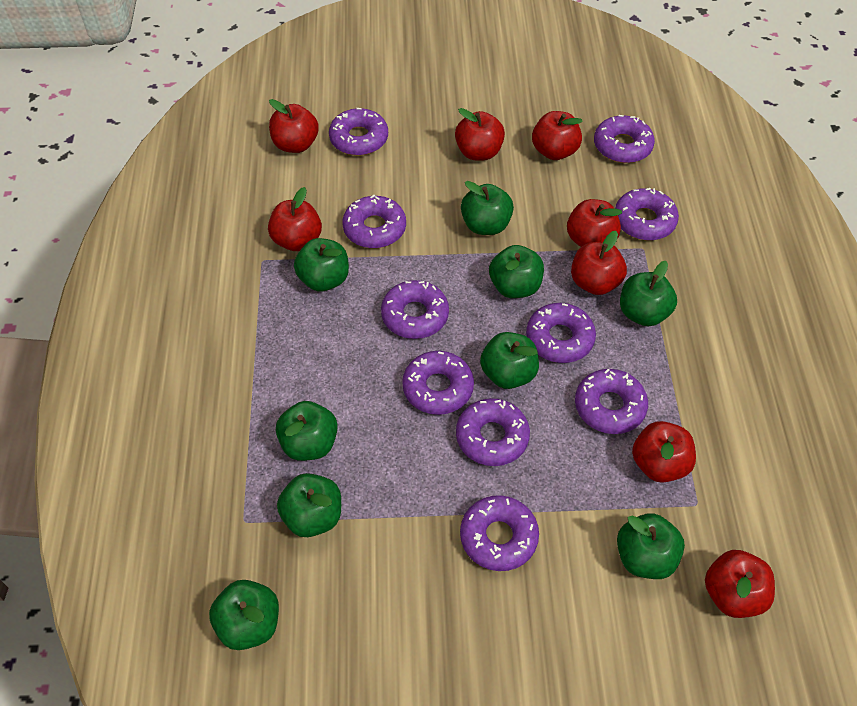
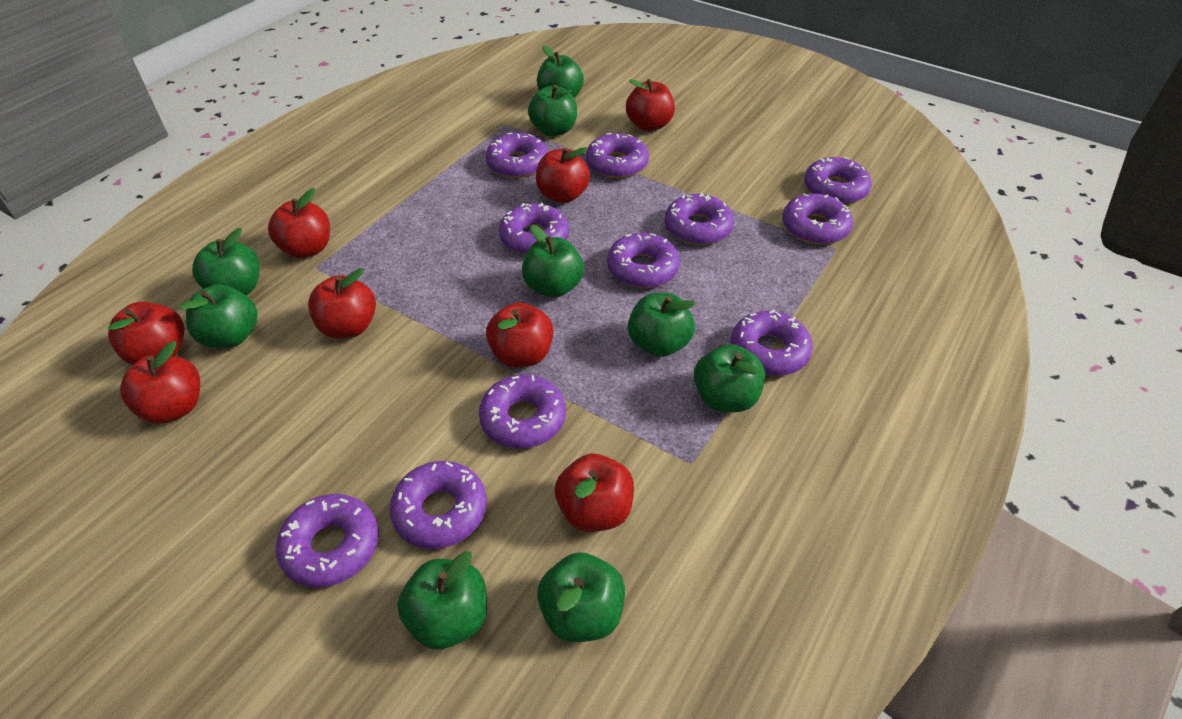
purple donut: 10 -> 11

